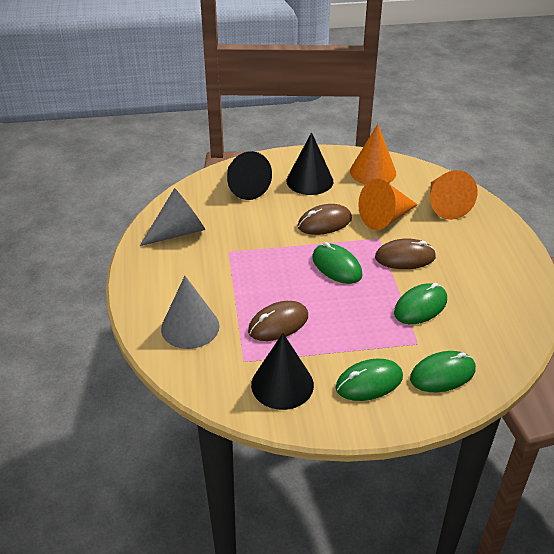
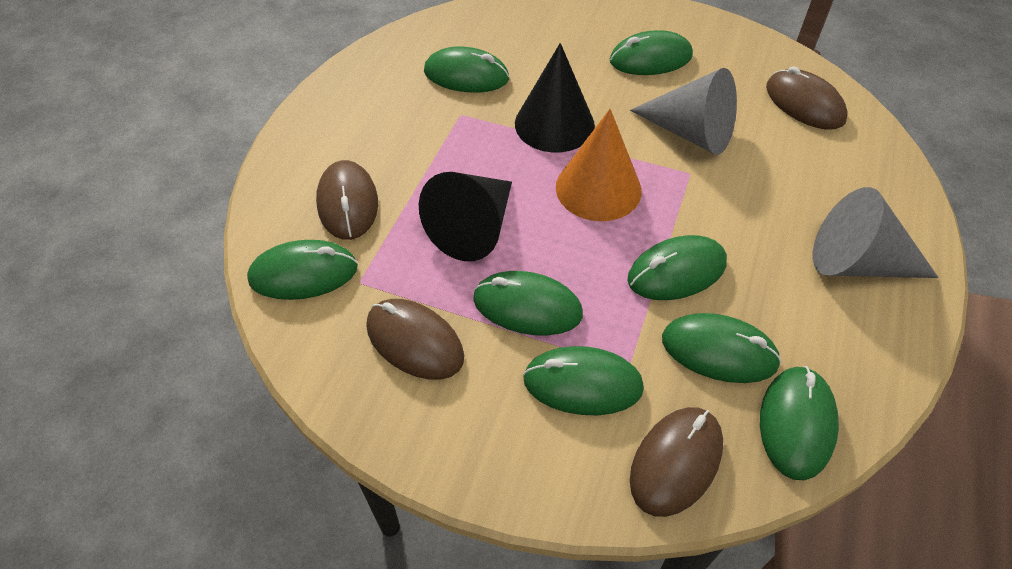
black cone: 3 -> 2
brown mouse: 3 -> 4
green mouse: 4 -> 8
orange cone: 3 -> 1

